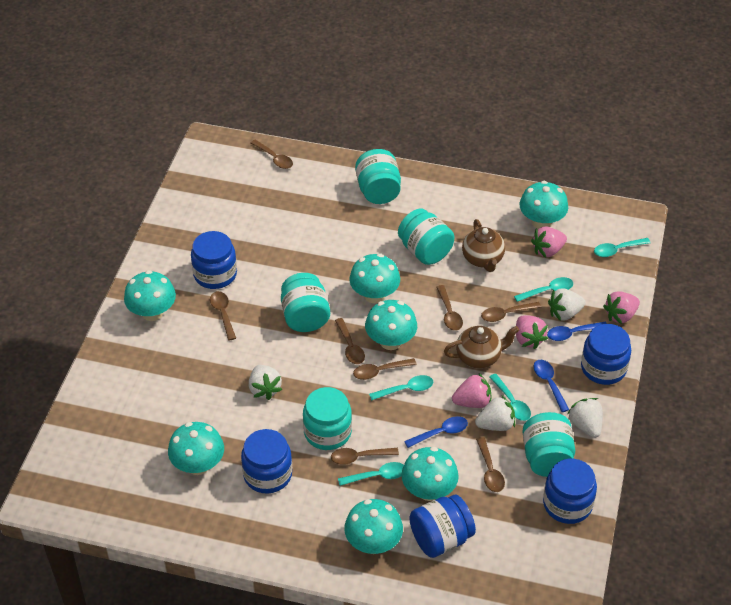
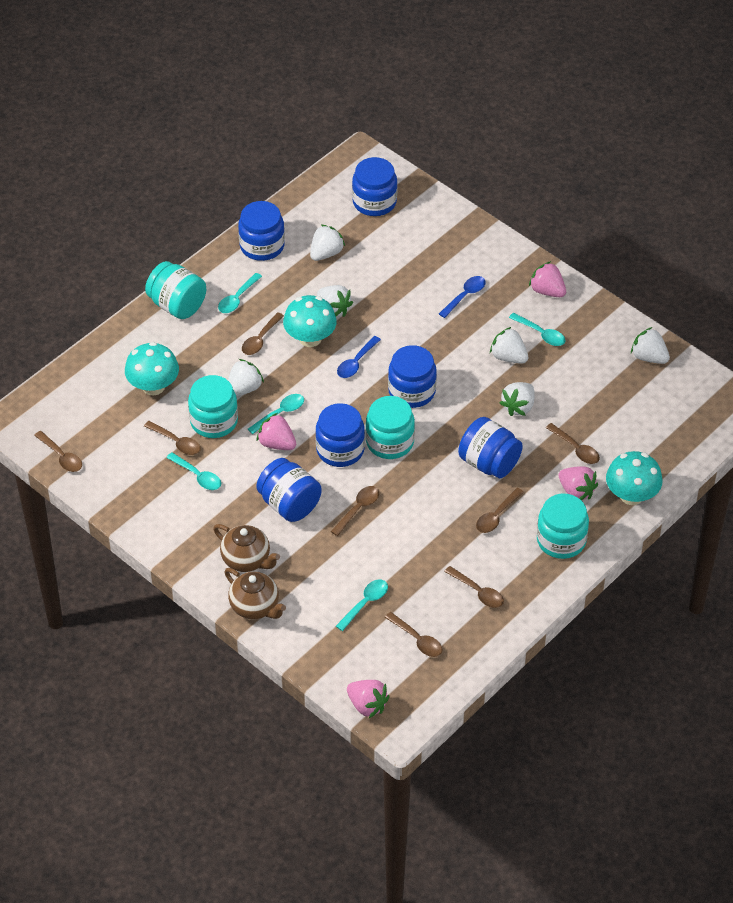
blue jar: 5 -> 6
blue spoon: 3 -> 2
turquoise jar: 5 -> 4
turquoise mushroom: 7 -> 3
white strawberry: 4 -> 6

